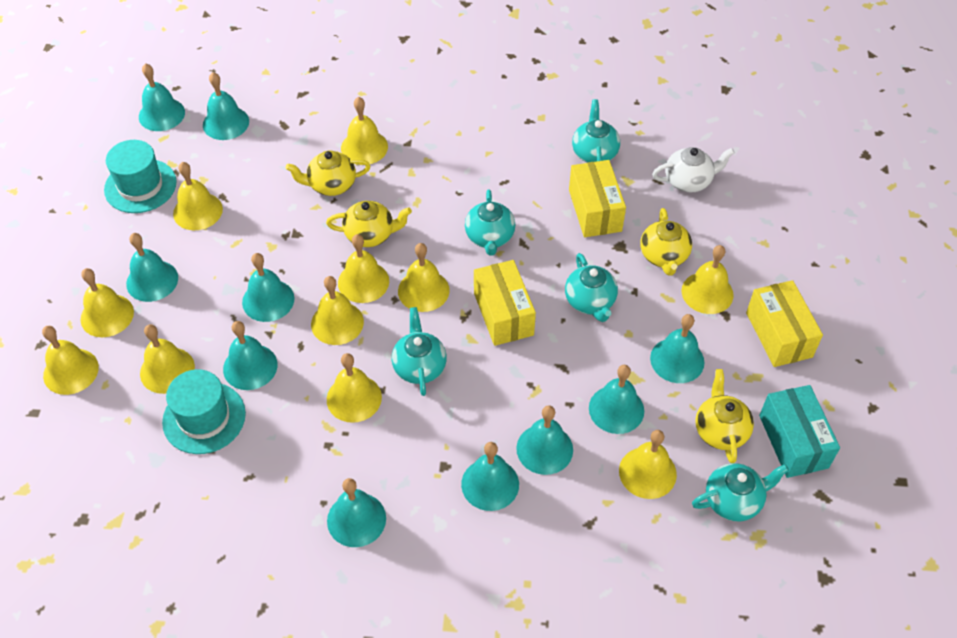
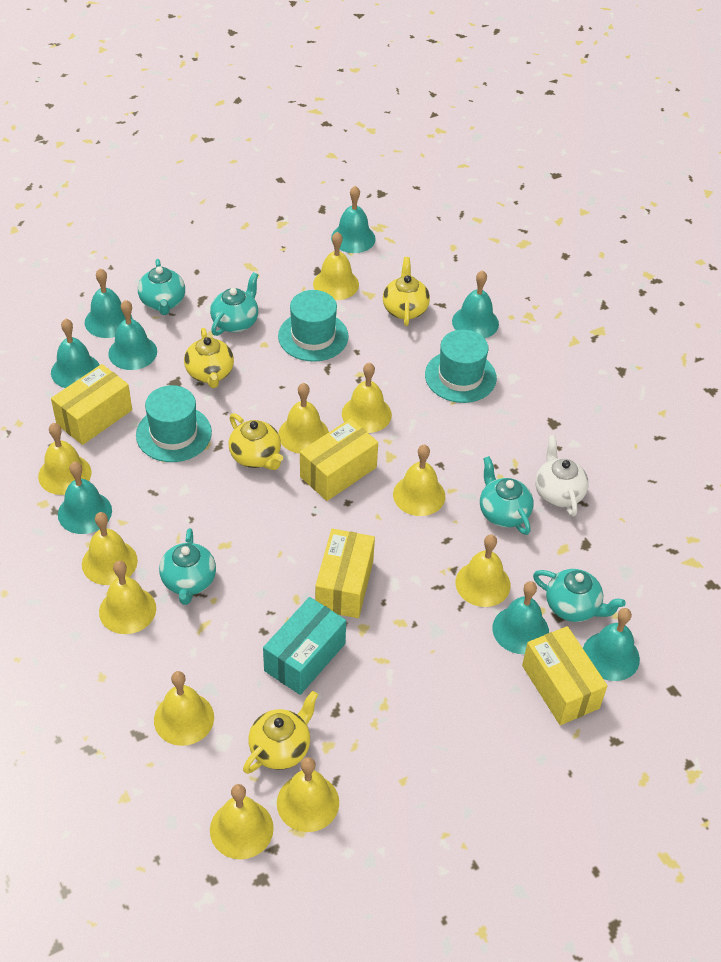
turquoise bell: 10 -> 8
turquoise hat: 2 -> 3
yellow box: 3 -> 4

